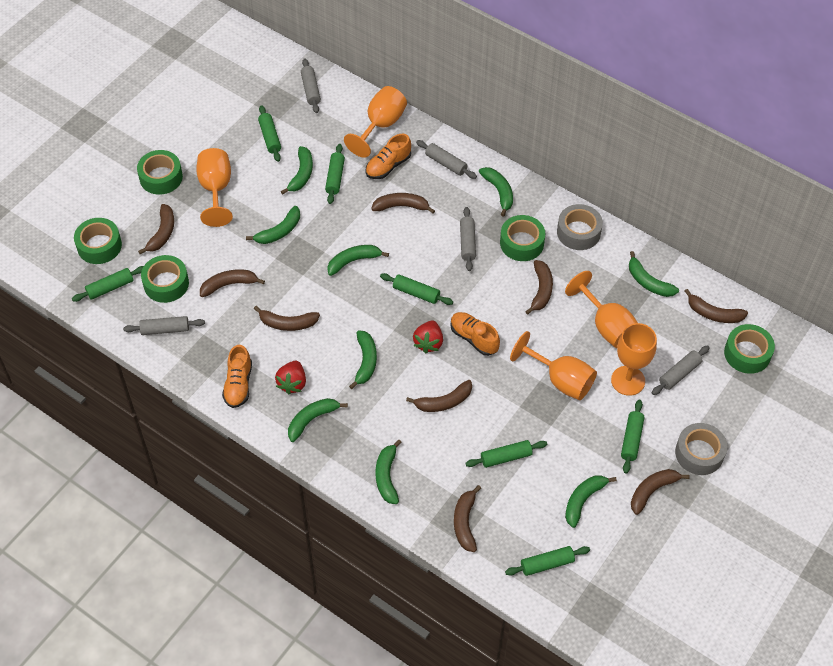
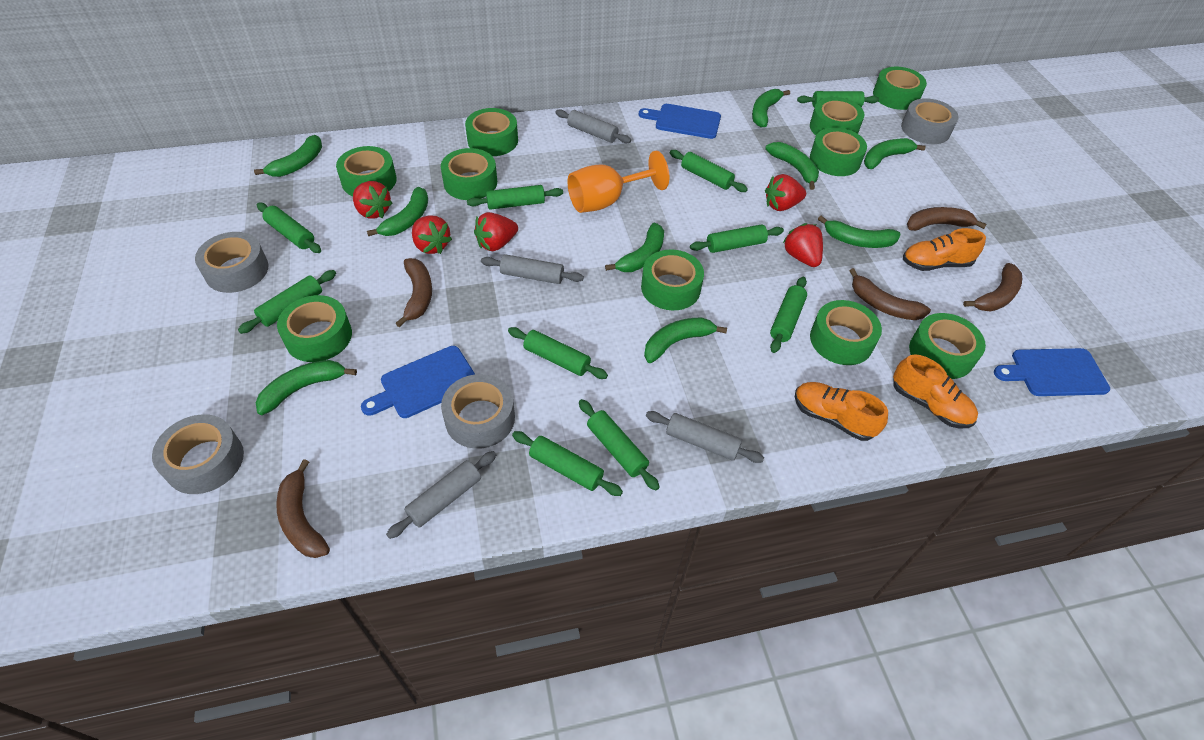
blue cutting board: 0 -> 3
brown banana: 9 -> 5
green rolling pin: 7 -> 10
green tape: 5 -> 10
grey rolling pin: 5 -> 4
grey tape: 2 -> 4
orange goblet: 5 -> 1
red strawberry: 2 -> 5

